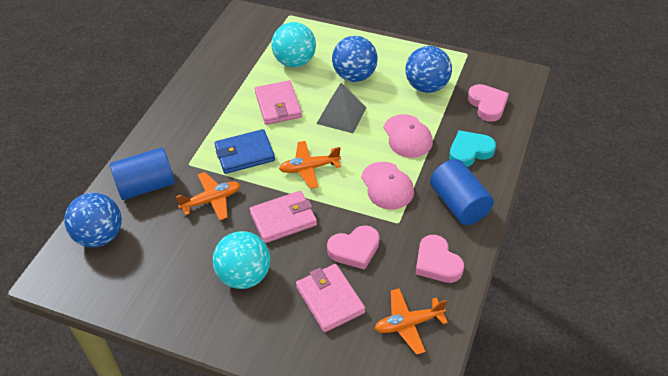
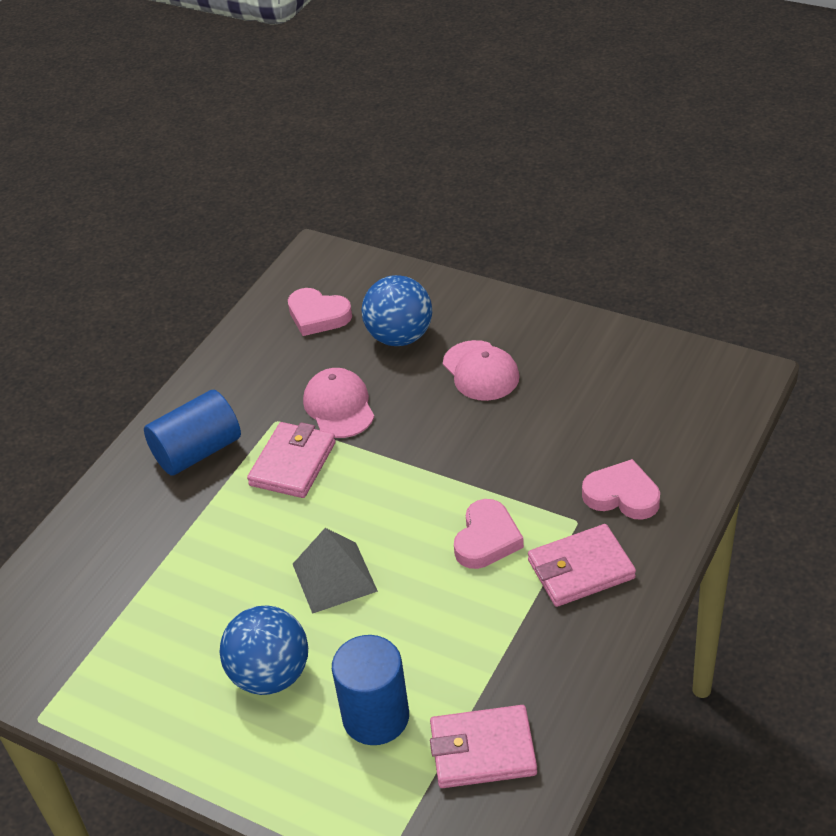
blue ball: 3 -> 2
blue wallet: 1 -> 0
orange plane: 3 -> 0
turquoise ball: 2 -> 0
turquoise heart: 1 -> 0

